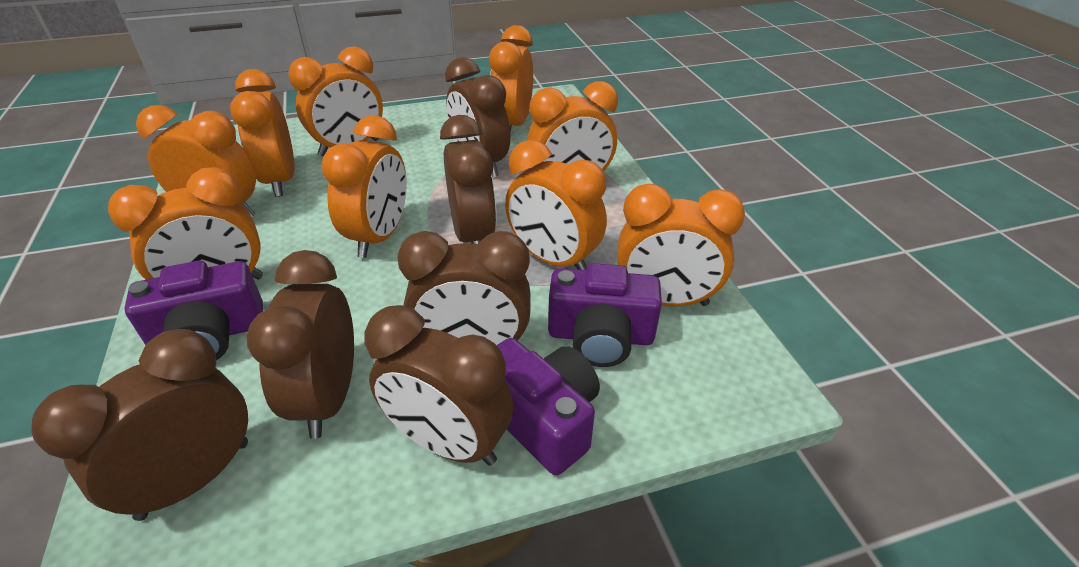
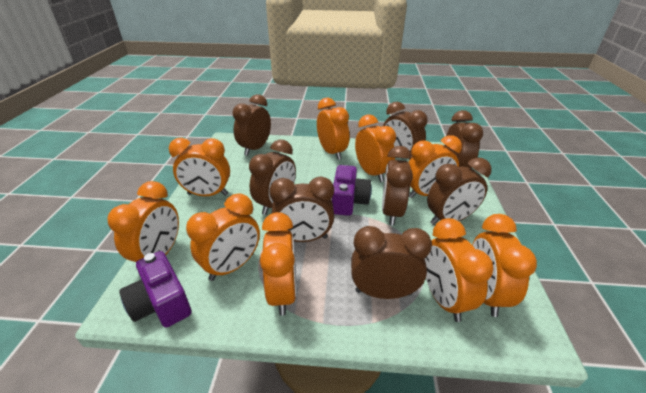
brown clock: 6 -> 8
purple camera: 3 -> 2

